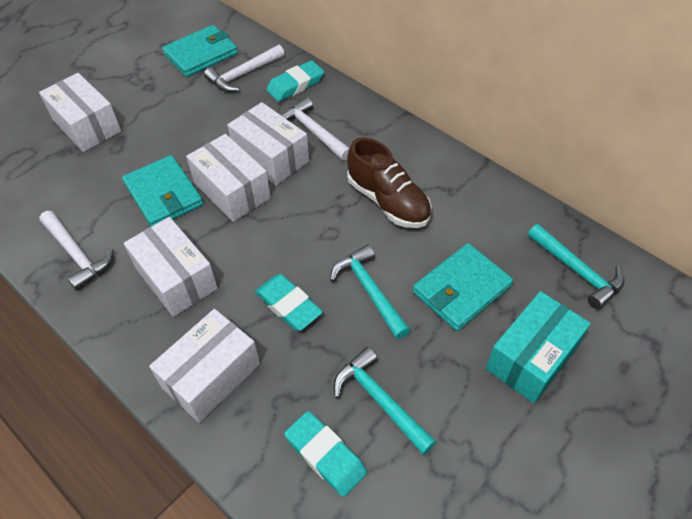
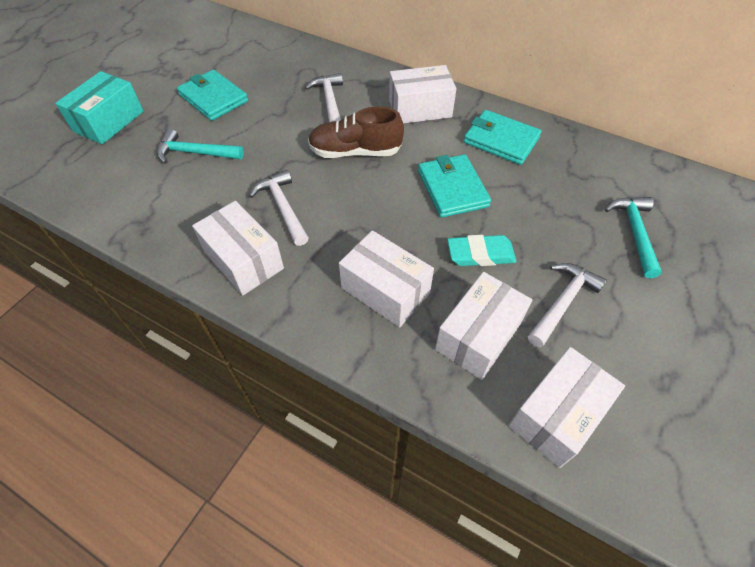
turquoise eraser: 3 -> 1
turquoise hammer: 3 -> 2

